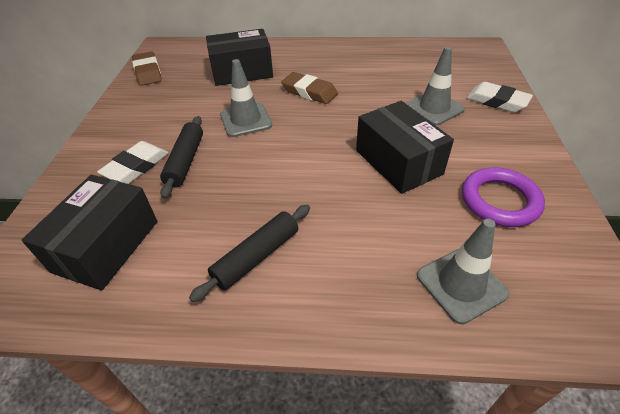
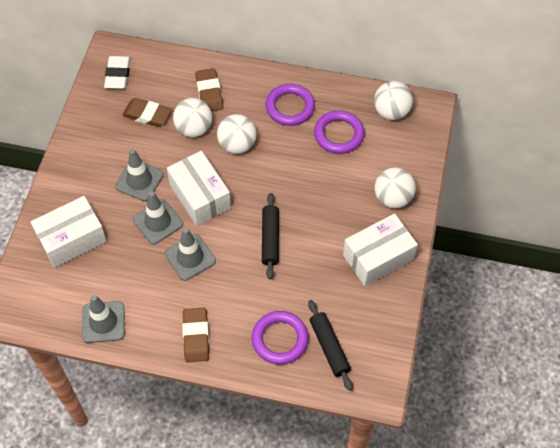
black box: 3 -> 0
brown eraser: 2 -> 3
grey traffic cone: 3 -> 4
purple ring: 1 -> 3
white ball: 0 -> 4
white box: 0 -> 3
white eraser: 2 -> 1

